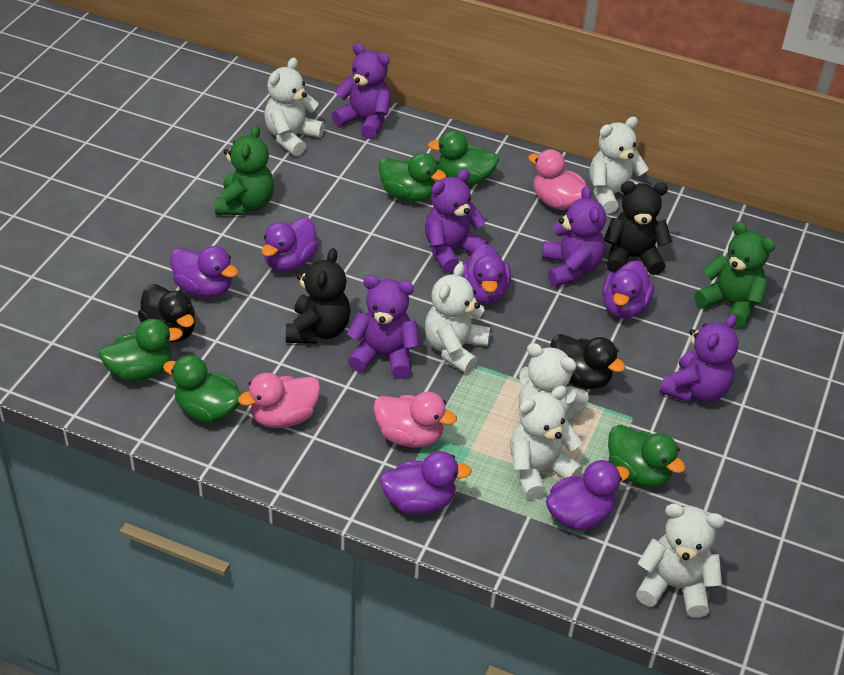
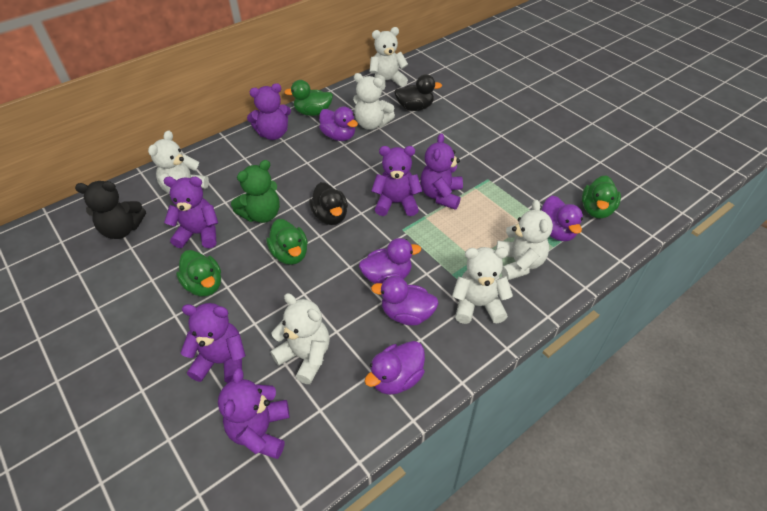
black teddy bear: 2 -> 1
green duck: 5 -> 4
green teddy bear: 2 -> 1
pink duck: 3 -> 0
purple duck: 6 -> 5
purple teddy bear: 5 -> 6

